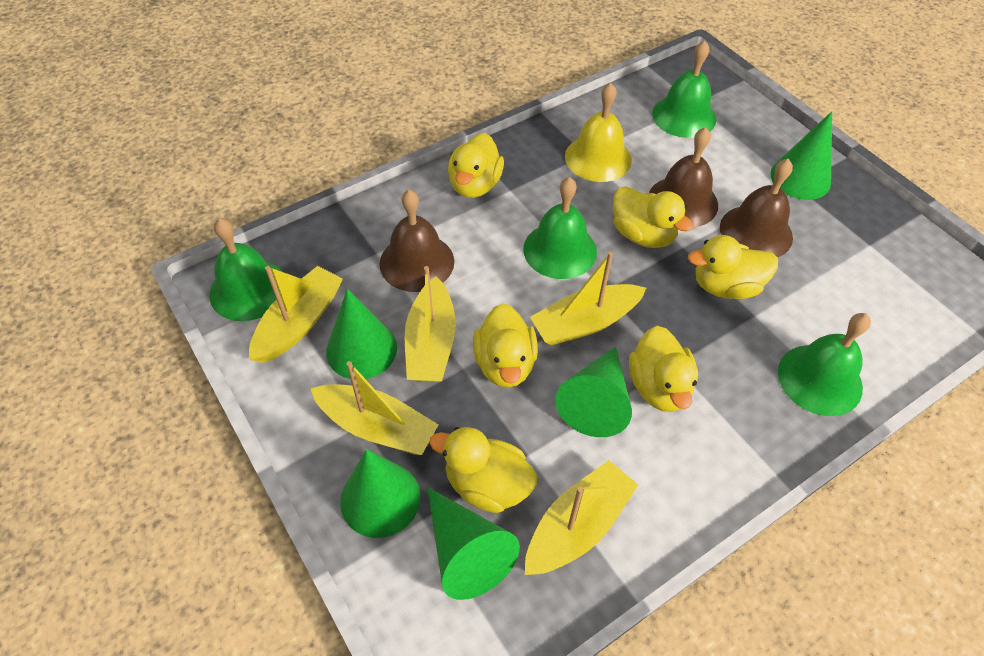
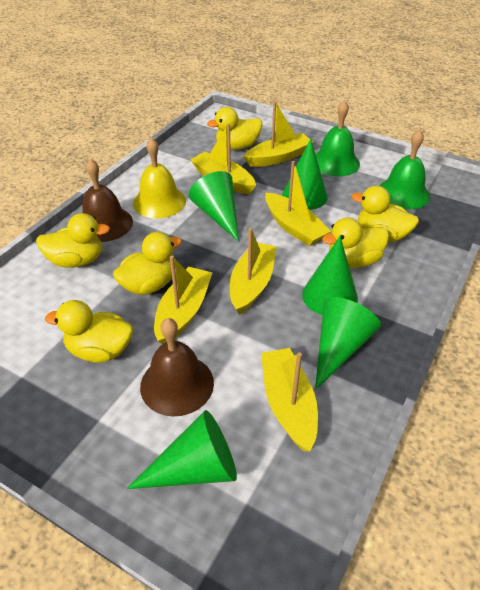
brown bell: 3 -> 2
green bell: 4 -> 2
yellow boat: 5 -> 6

